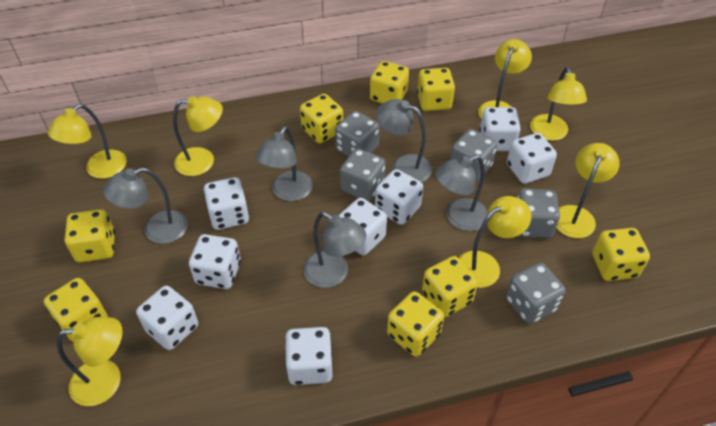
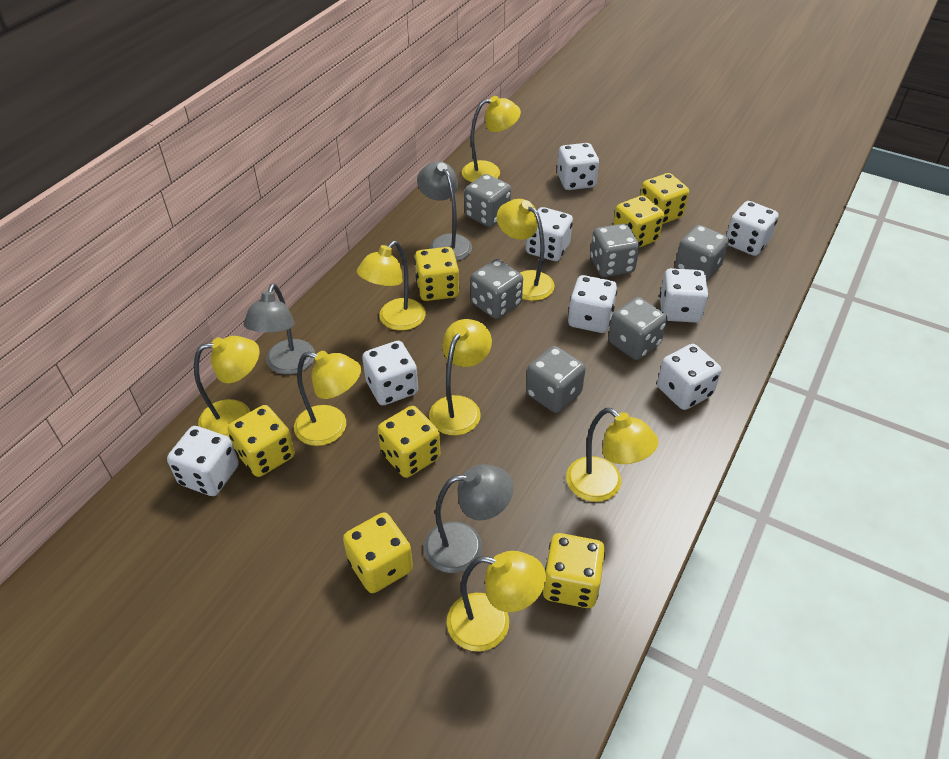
grey dice: 5 -> 6
grey lamp: 5 -> 3
yellow dice: 8 -> 7
yellow lamp: 7 -> 8

